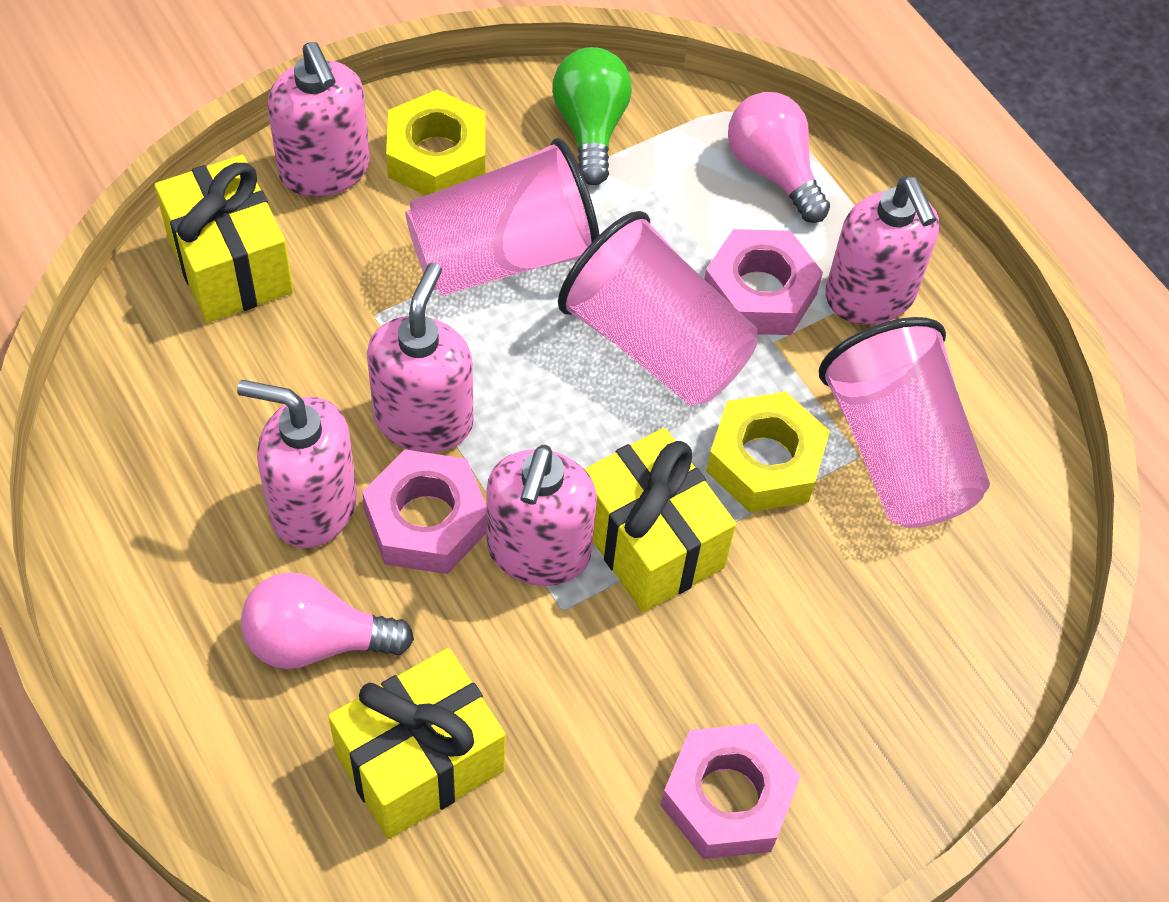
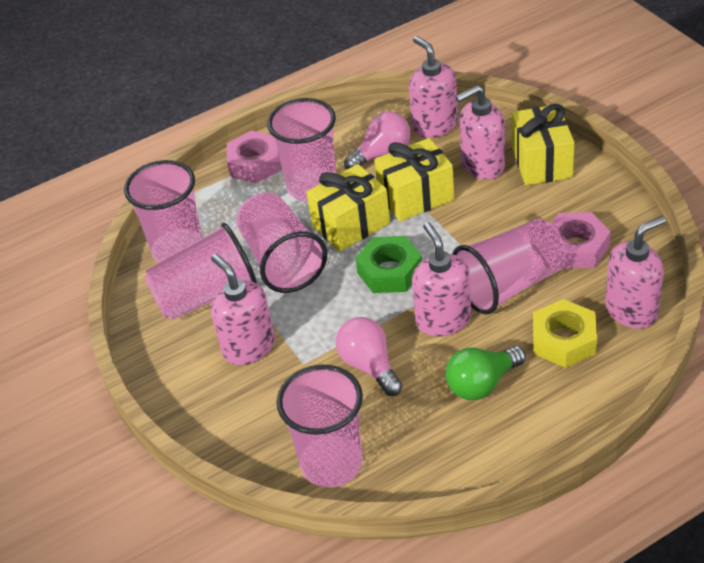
green nut: 0 -> 1
pink cup: 3 -> 6
pink nut: 3 -> 2
yellow nut: 2 -> 1

